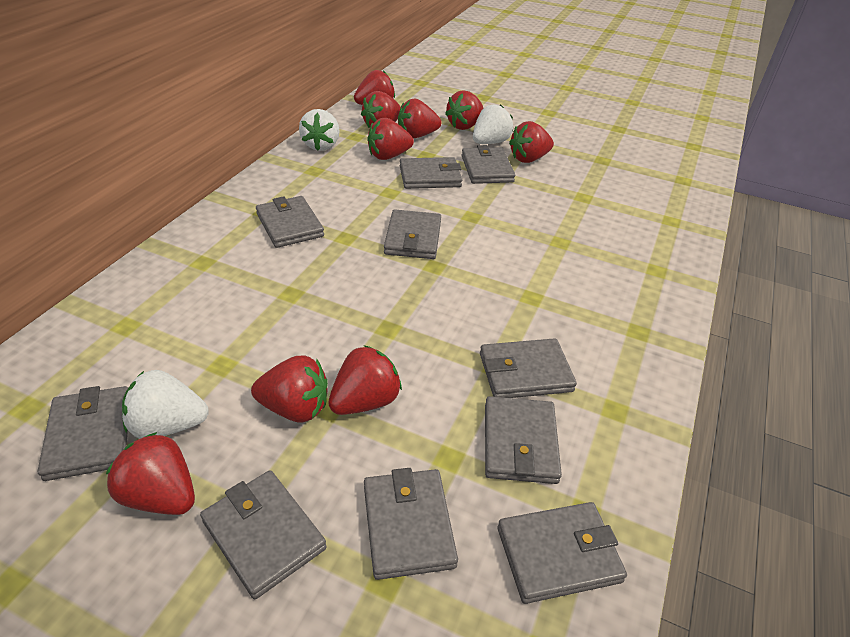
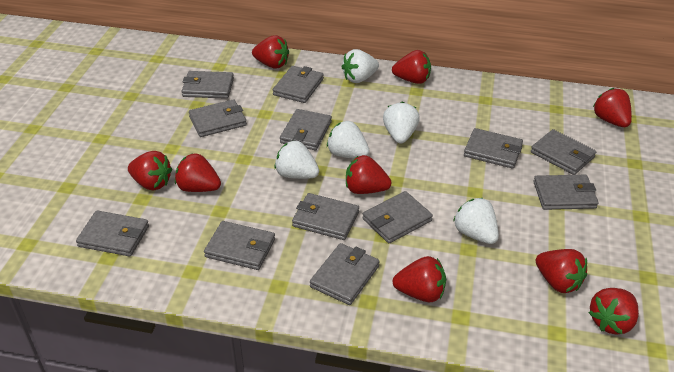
grey wallet: 10 -> 12
white strawberry: 3 -> 5

